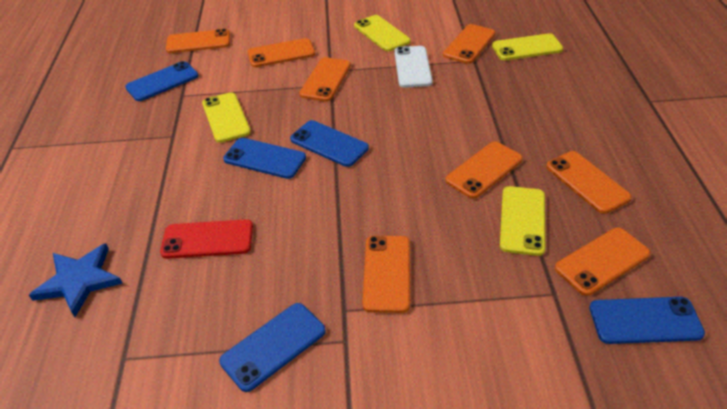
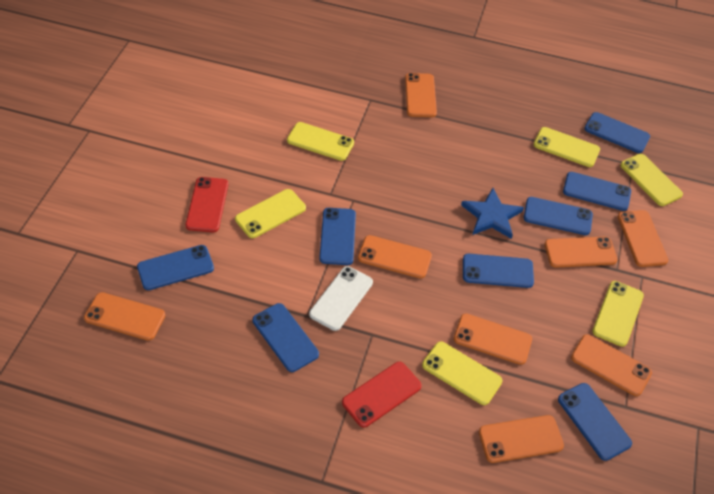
blue phone: 5 -> 8
red phone: 1 -> 2
yellow phone: 4 -> 6

